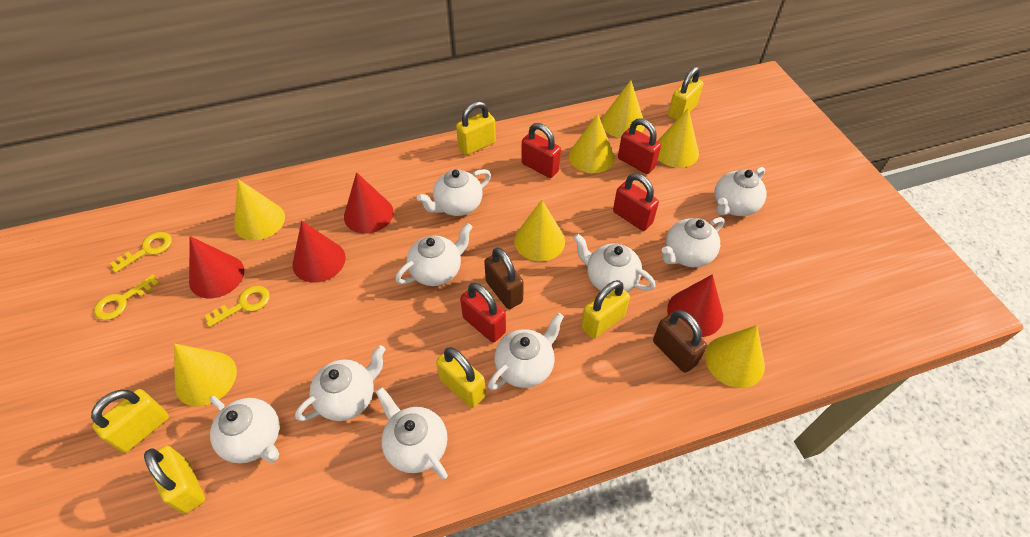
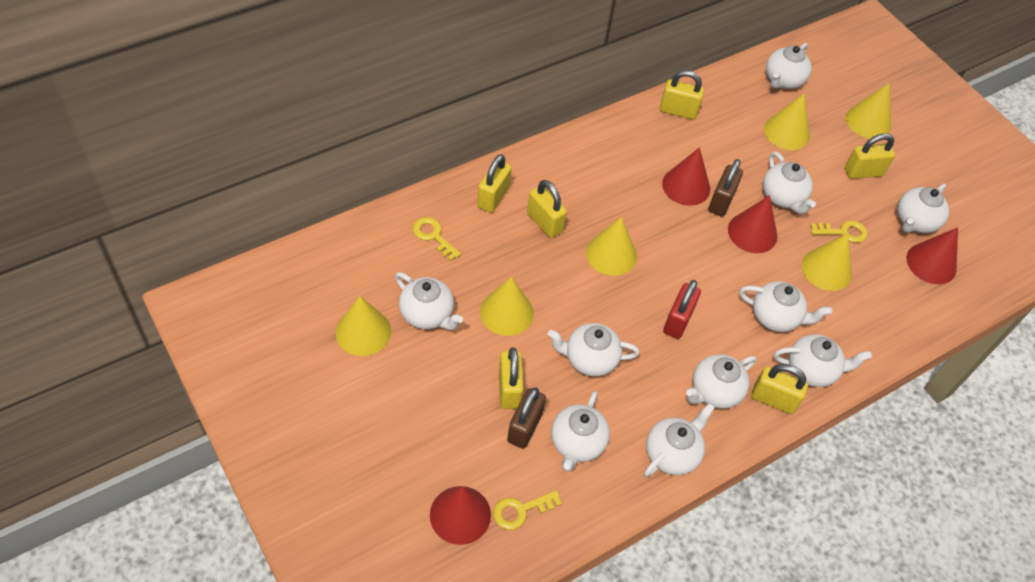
red padlock: 4 -> 1
white teapot: 9 -> 10
yellow cone: 7 -> 6

